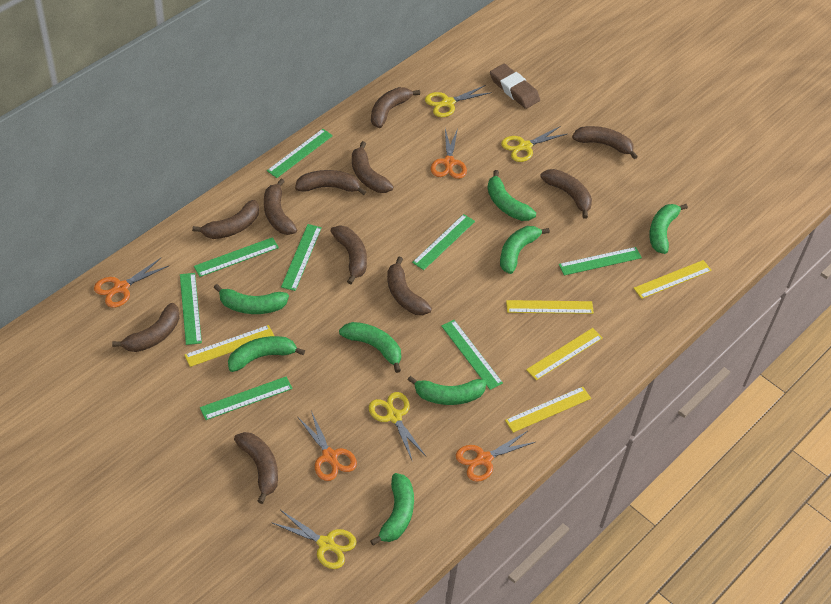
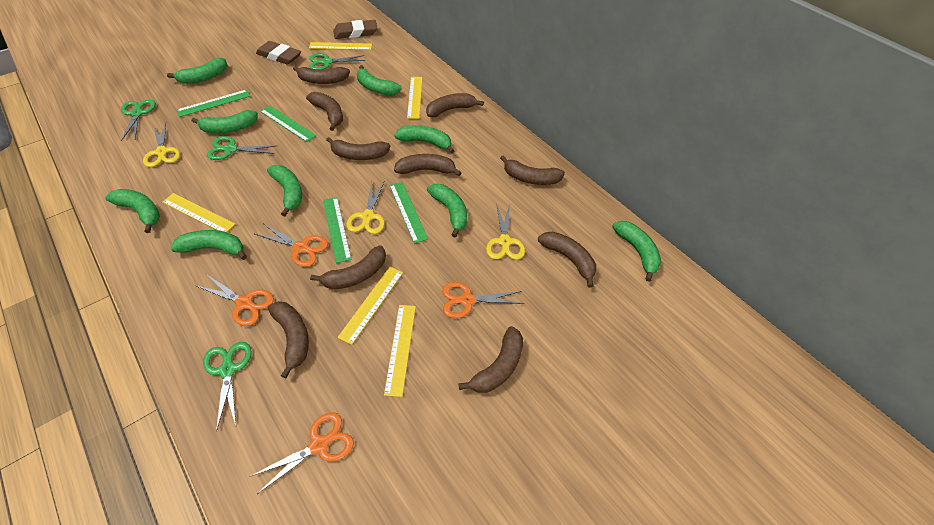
brown banana: 11 -> 10
brown eraser: 1 -> 2
green banana: 8 -> 9
green ruler: 8 -> 4
green scissors: 0 -> 4
yellow scissors: 4 -> 3

